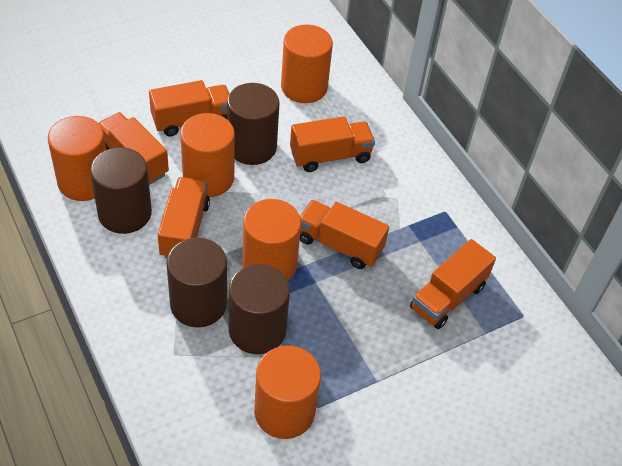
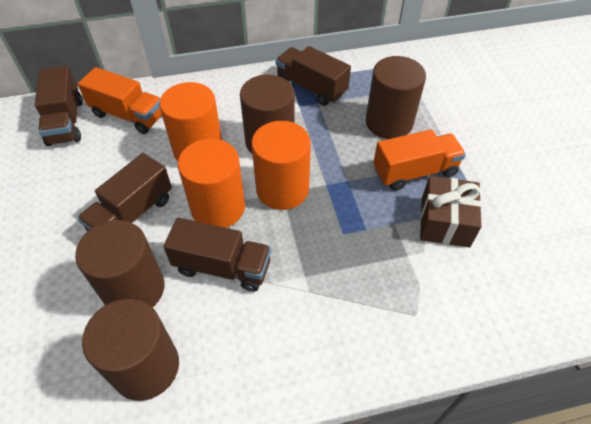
brown gift: 0 -> 1
brown truck: 0 -> 4
orange cylinder: 5 -> 3
orange truck: 6 -> 2

